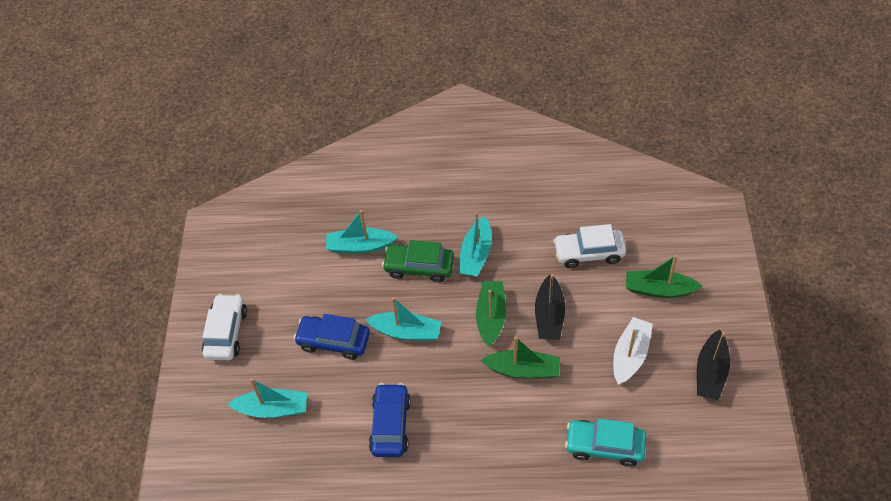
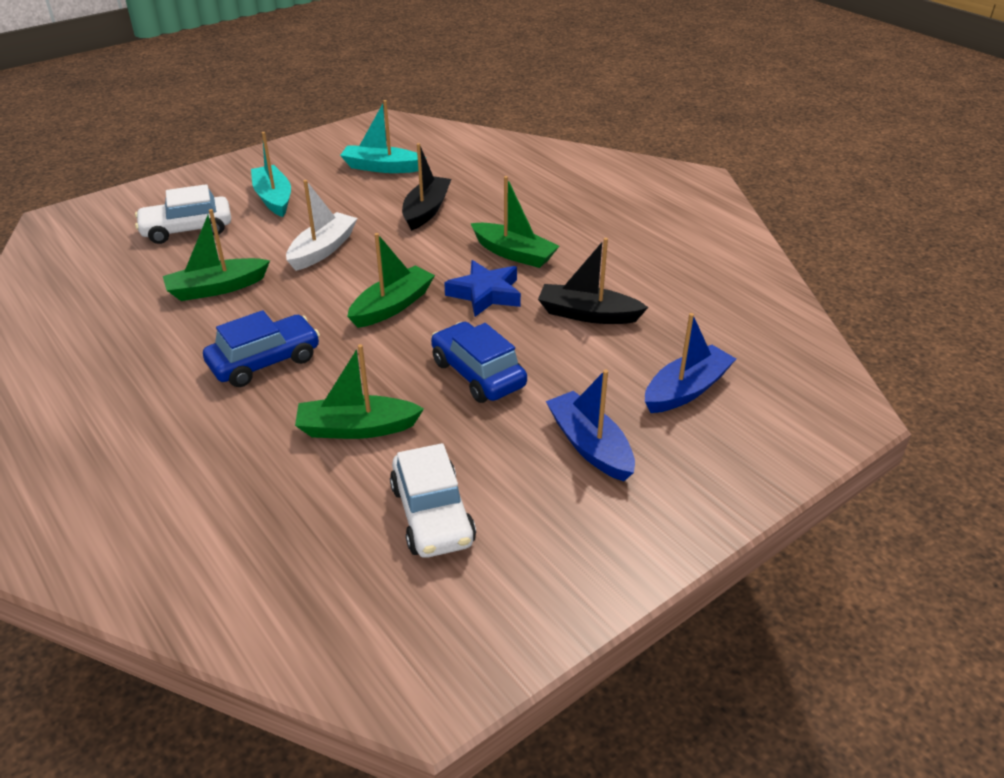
blue boat: 0 -> 2
blue star: 0 -> 1
green boat: 3 -> 4
green car: 1 -> 0
turquoise boat: 4 -> 2
turquoise car: 1 -> 0

